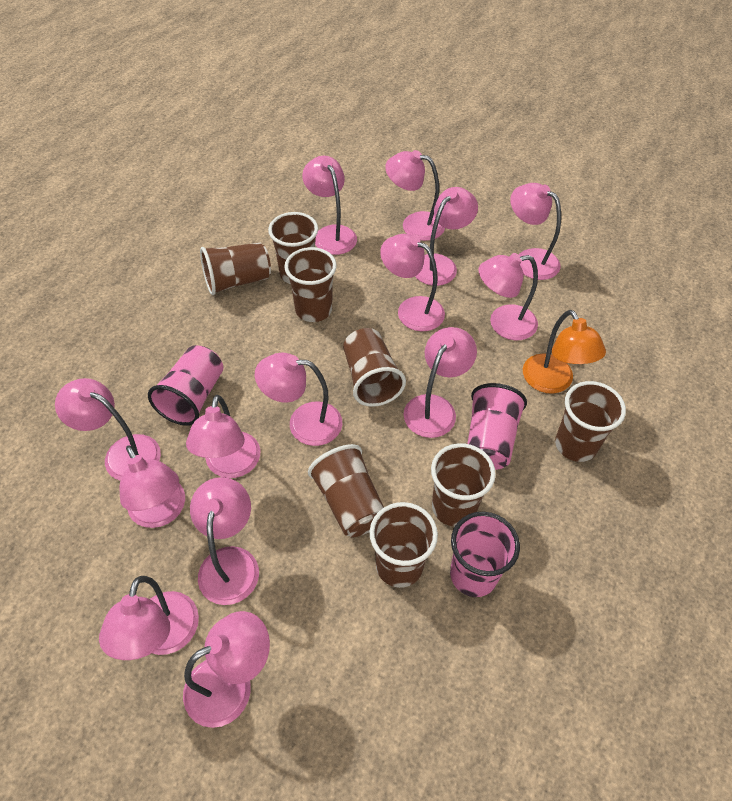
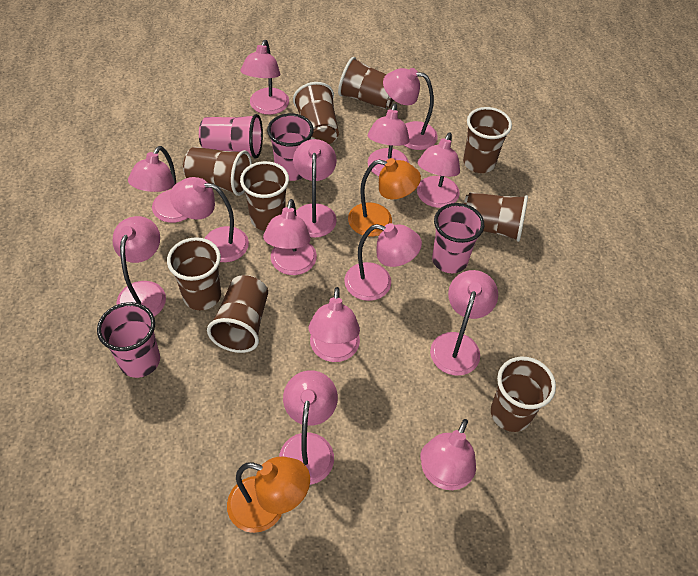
brown cup: 8 -> 9
orange lamp: 1 -> 2
pink cup: 3 -> 4

